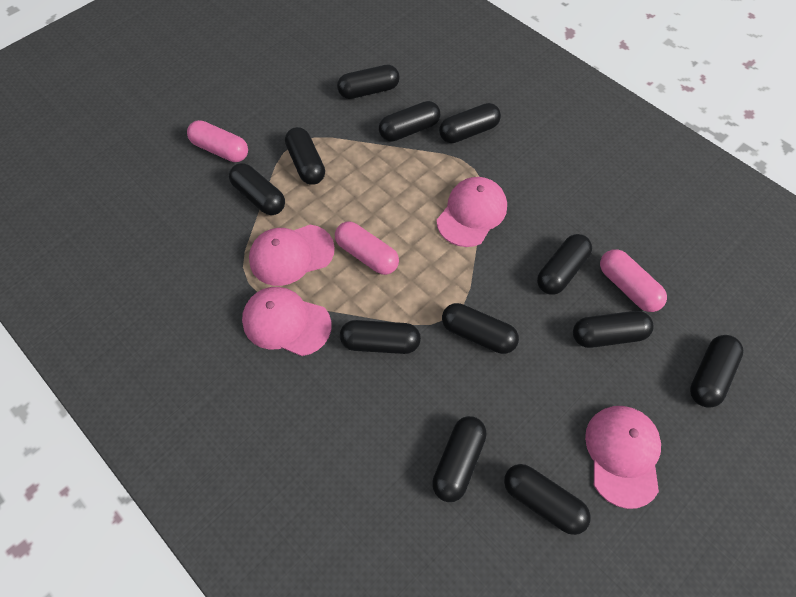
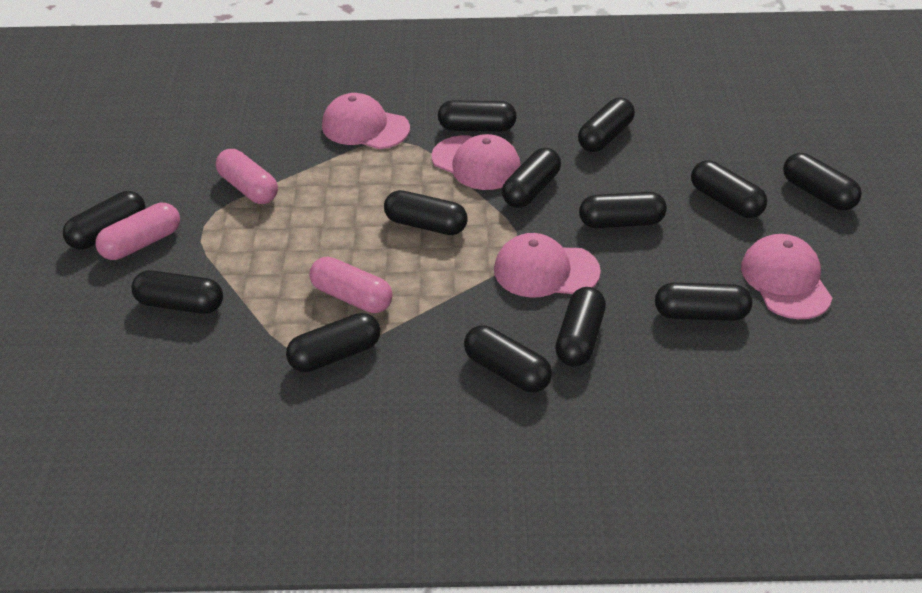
black capsule: 12 -> 13

